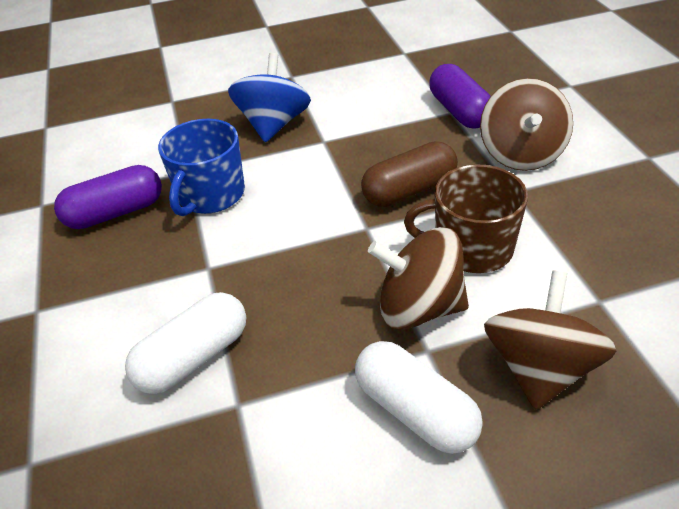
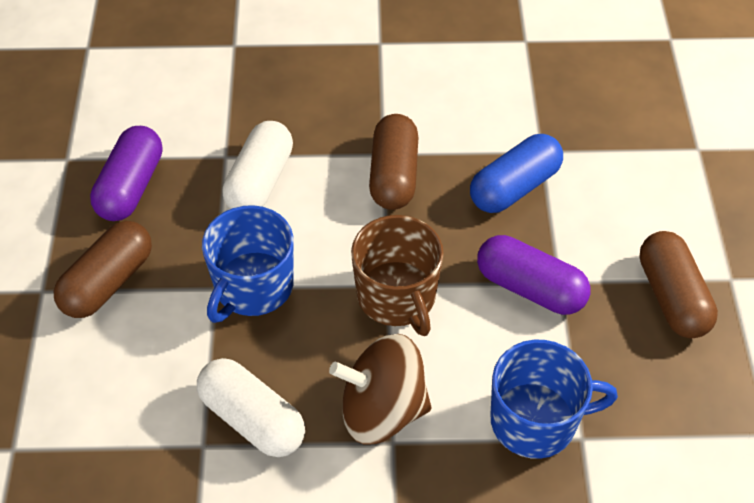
blue capsule: 0 -> 1
blue mug: 1 -> 2
blue spinning top: 1 -> 0
brown capsule: 1 -> 3
brown spinning top: 3 -> 1

